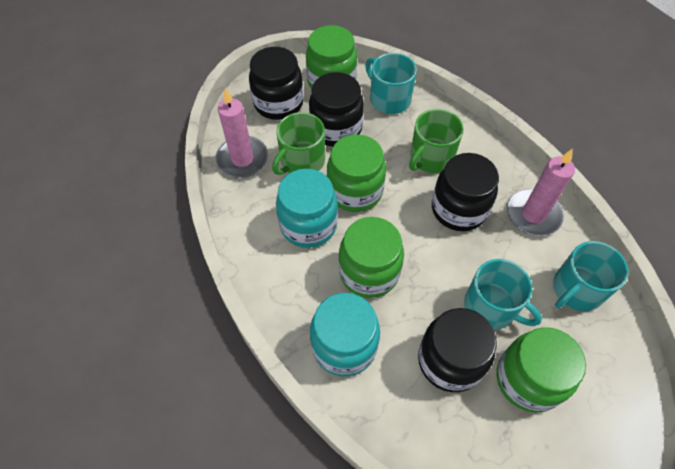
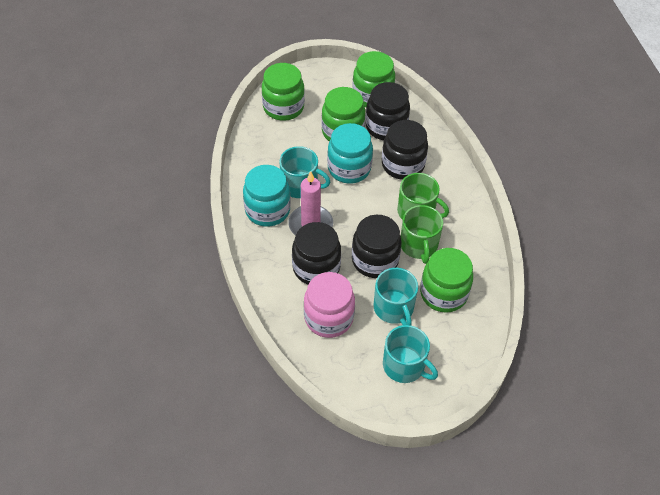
pink candle: 2 -> 1
pink jar: 0 -> 1

